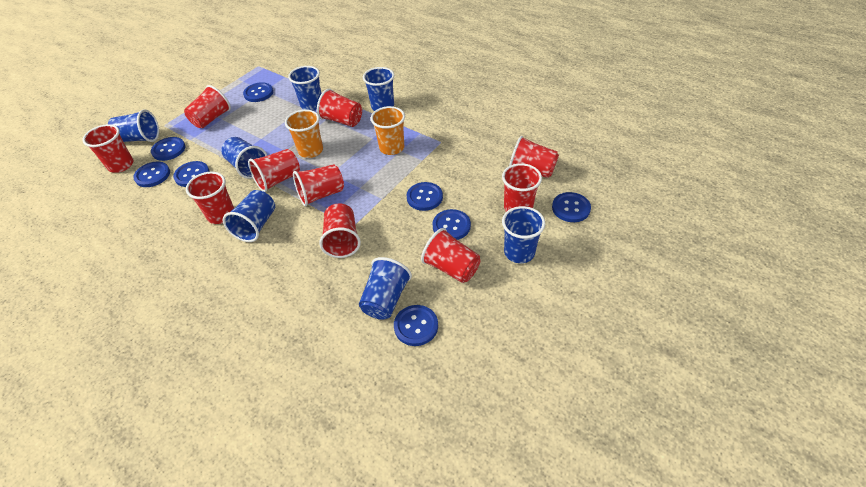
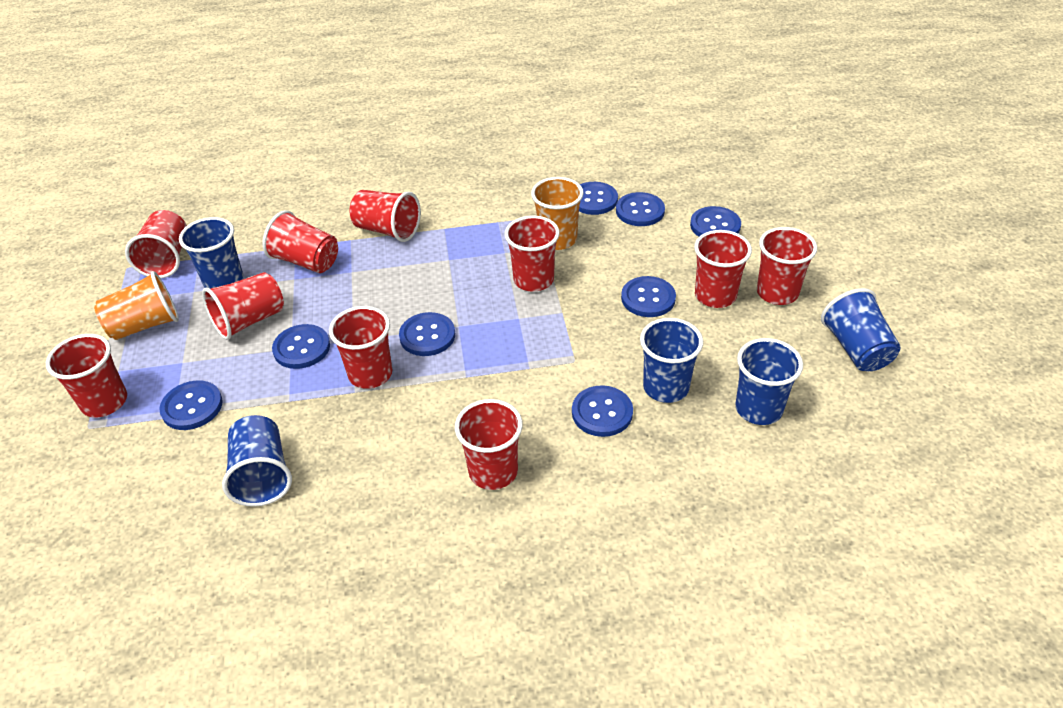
blue cup: 7 -> 5

